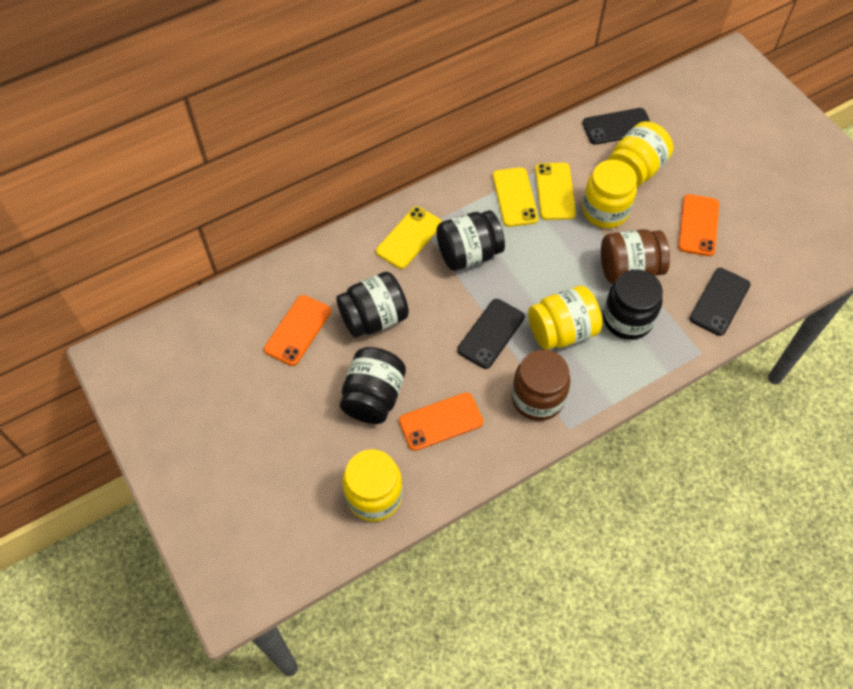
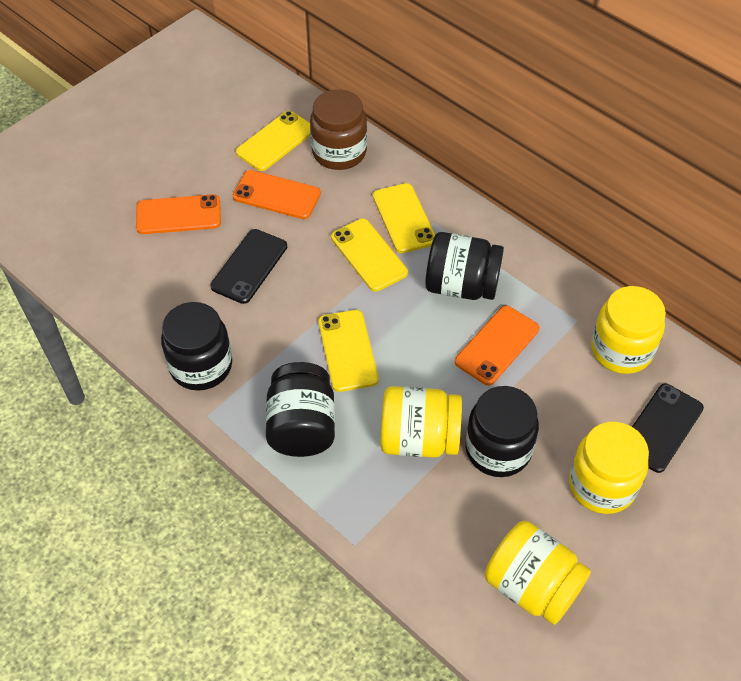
black phone: 3 -> 2
brown jar: 2 -> 1
yellow phone: 3 -> 4

